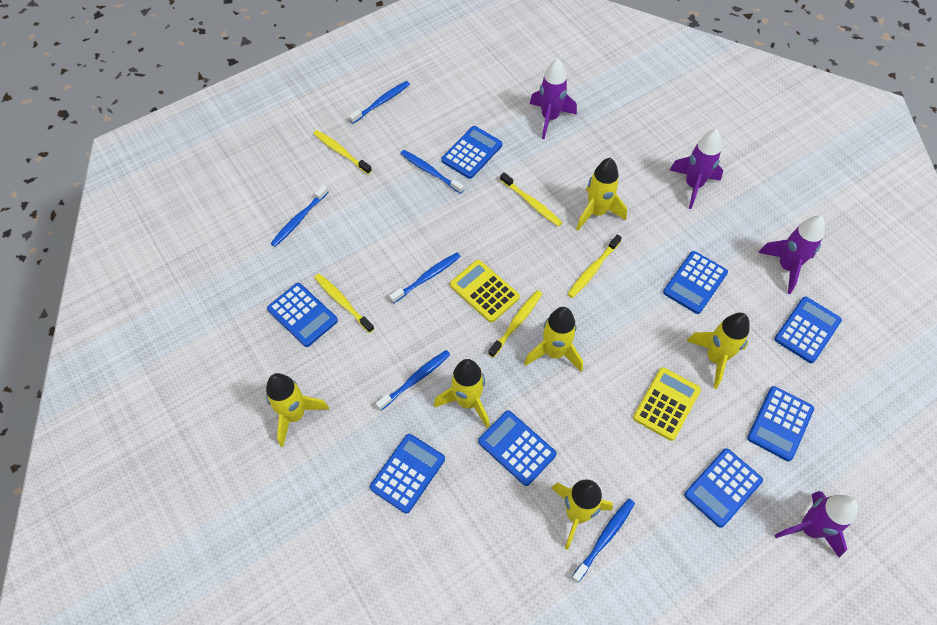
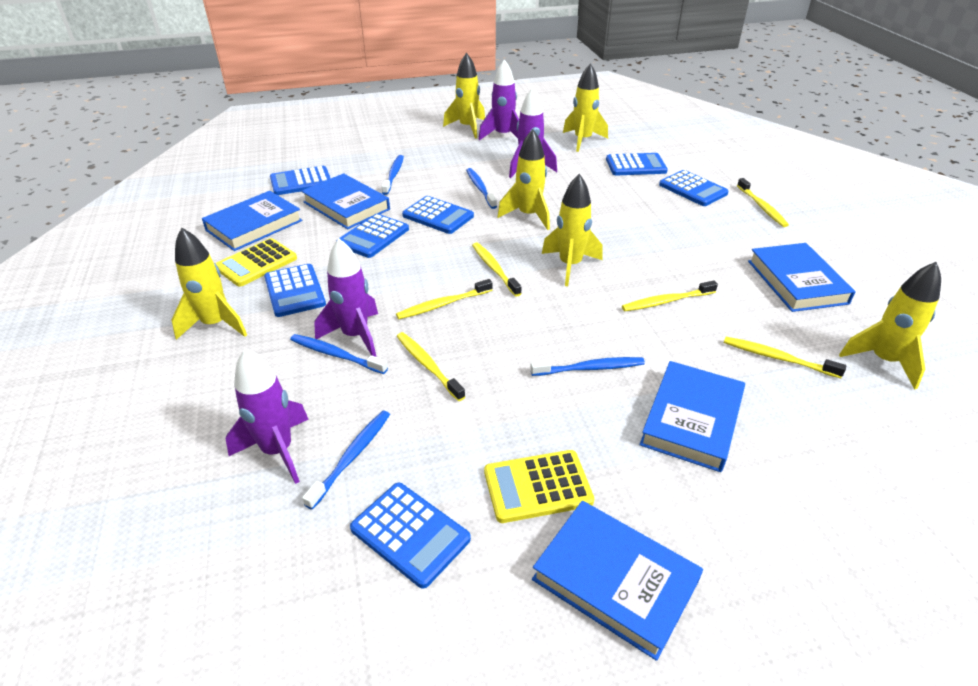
blue book: 0 -> 5
blue calculator: 8 -> 7
blue toothbrush: 6 -> 5
yellow toothbrush: 5 -> 6

